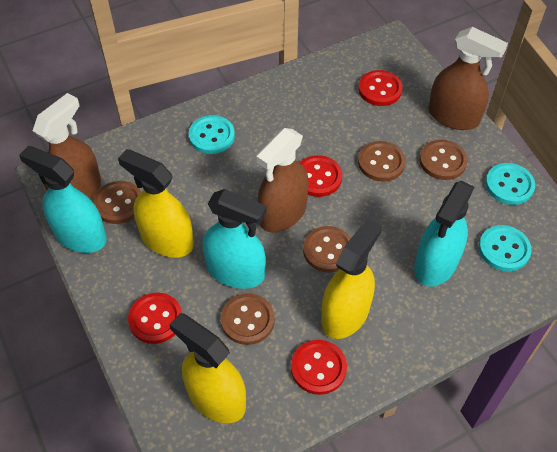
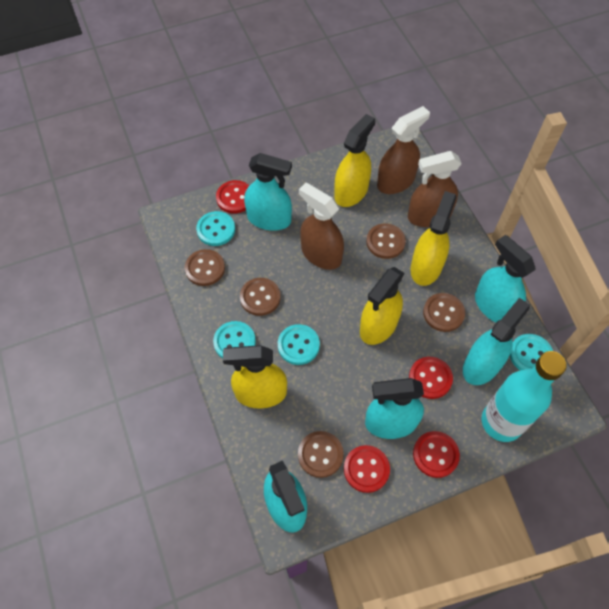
turquoise bottle: 0 -> 1
turquoise button: 3 -> 4
turquoise spray bottle: 3 -> 5
yellow spray bottle: 3 -> 4

